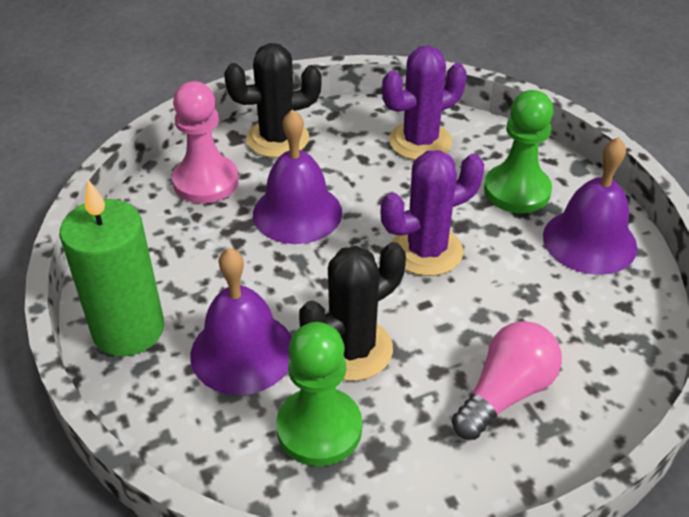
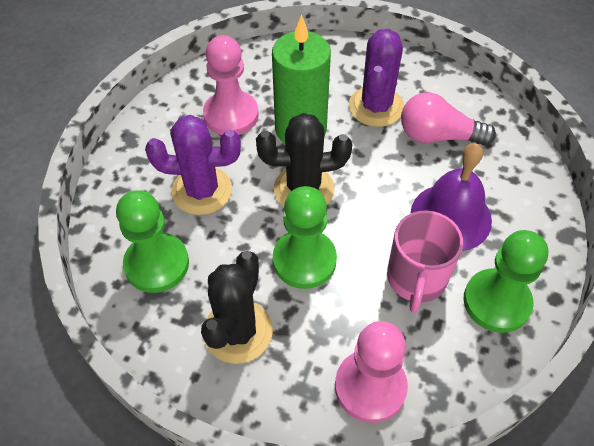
green pawn: 2 -> 3
pink mug: 0 -> 1
pink pawn: 1 -> 2
purple bell: 3 -> 1

